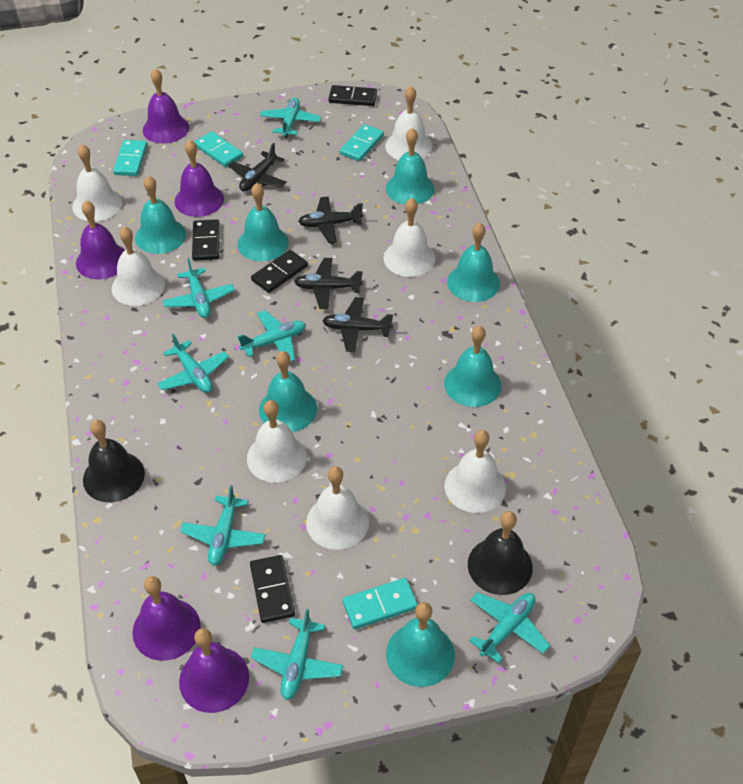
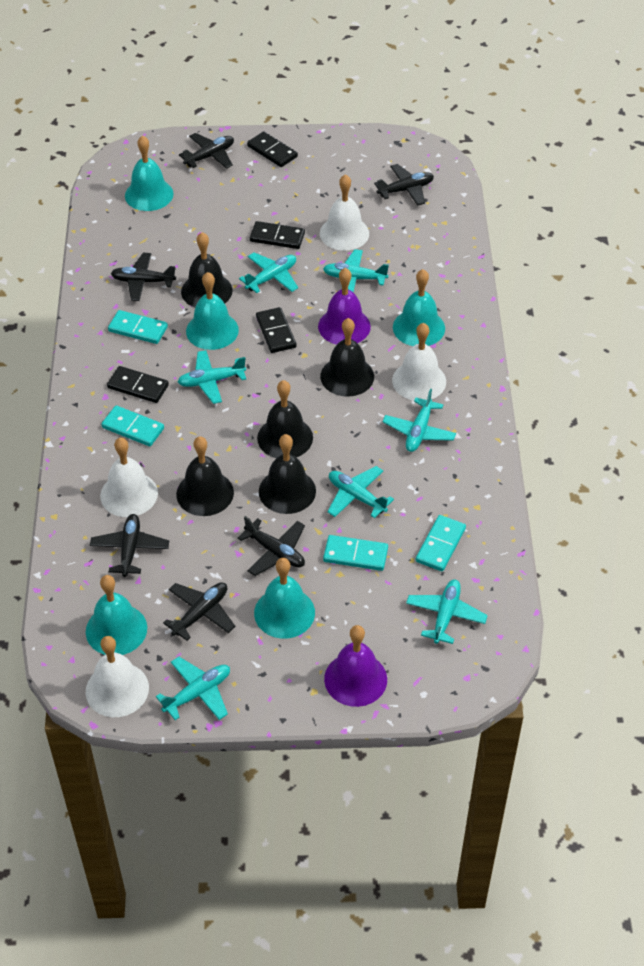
black bell: 2 -> 5
black plane: 4 -> 6
purple bell: 5 -> 2
turquoise bell: 7 -> 5
white bell: 7 -> 4

